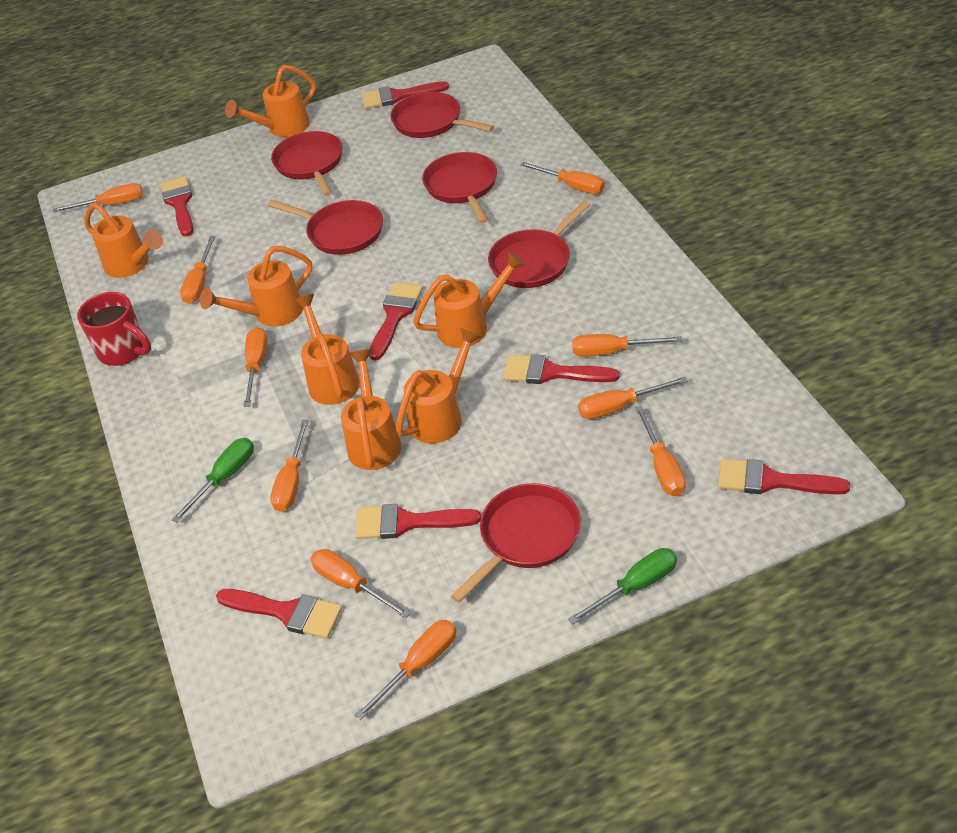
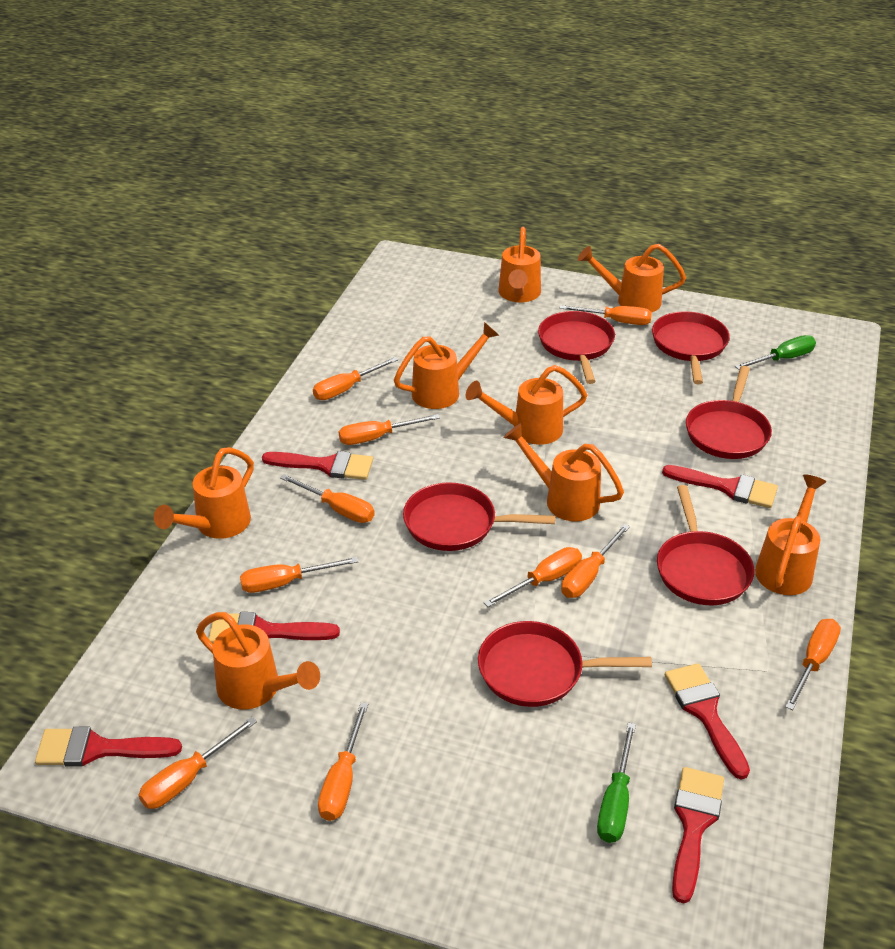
orange watering can: 7 -> 8
red brush: 7 -> 6
red mug: 1 -> 0

